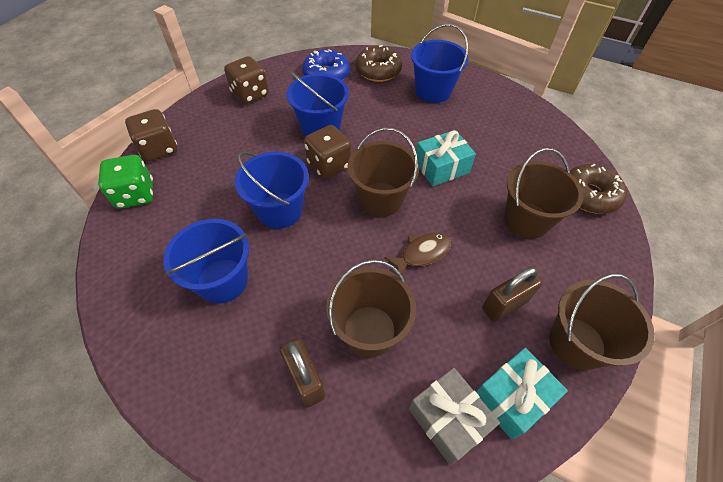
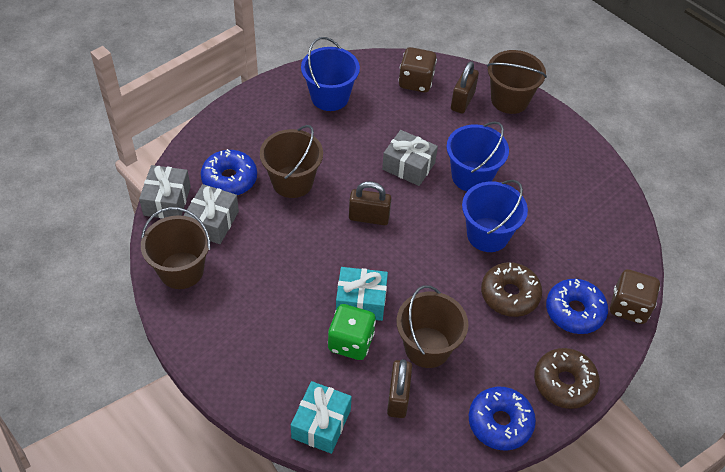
blue bucket: 4 -> 3
blue donut: 1 -> 3
brown dice: 3 -> 2
brown fish: 1 -> 0
brown padlock: 2 -> 3
grey gift: 1 -> 3

